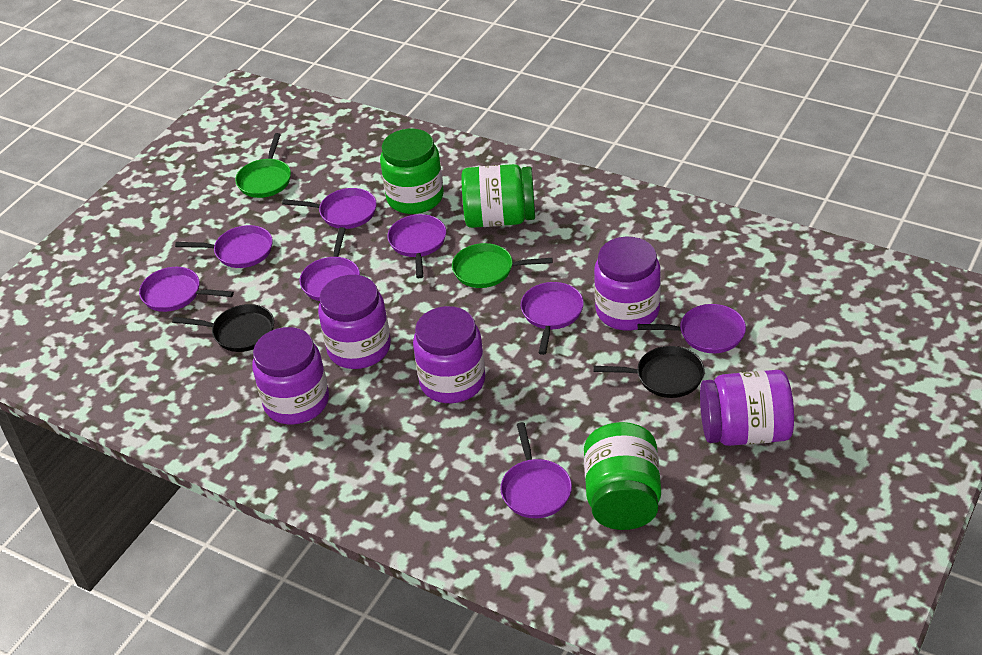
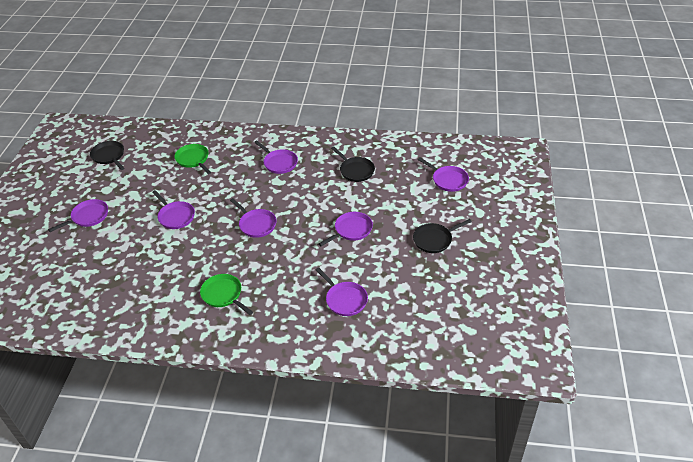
black pan: 2 -> 3
green jar: 3 -> 0
purple jar: 5 -> 0
purple pan: 8 -> 7

